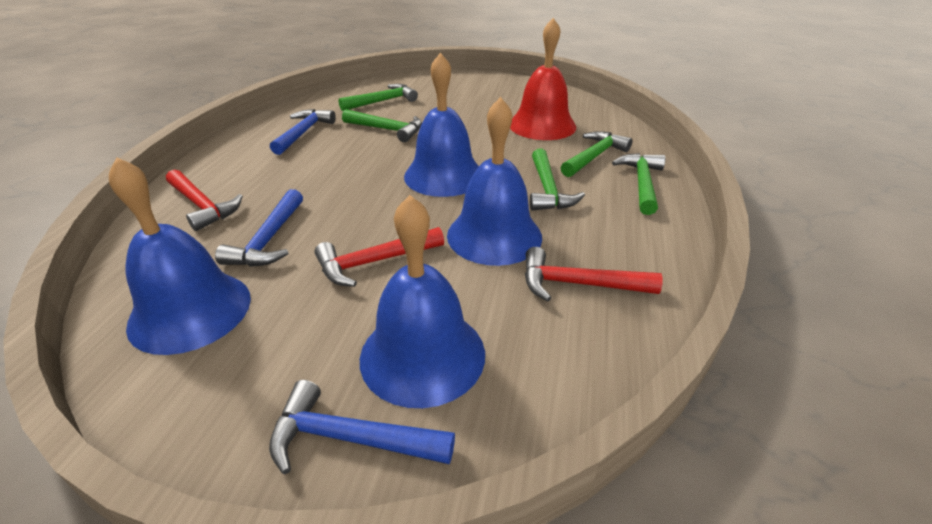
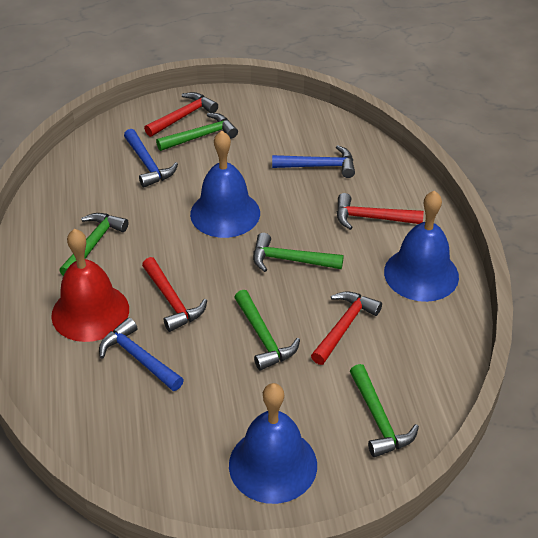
blue bell: 4 -> 3
red hammer: 3 -> 4

